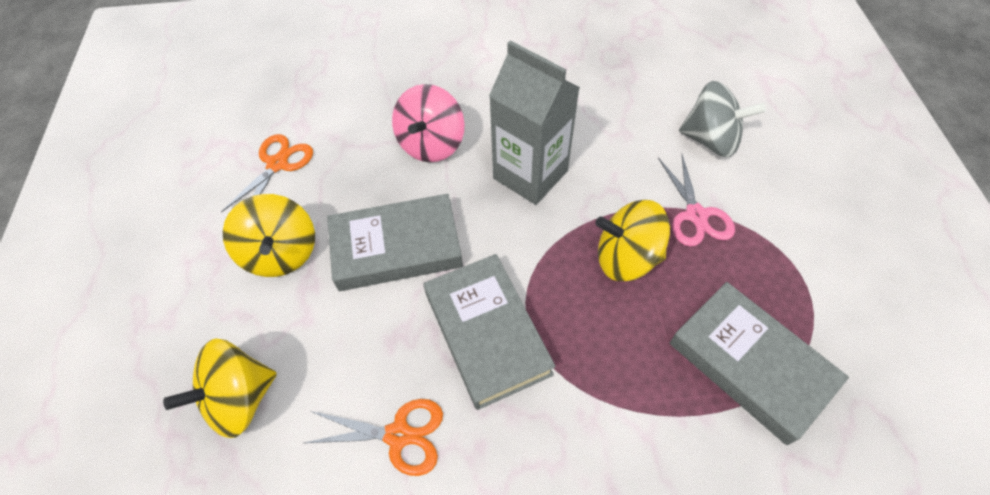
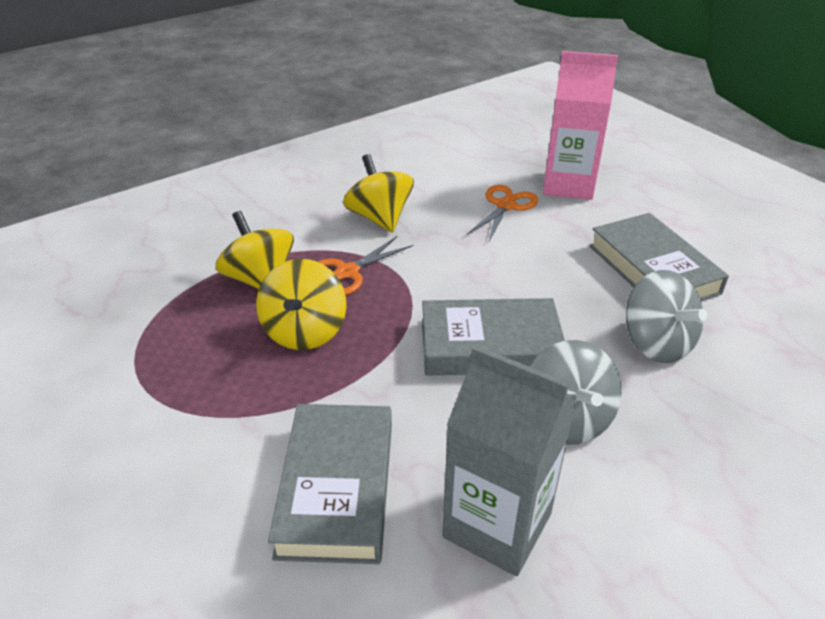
grey spinning top: 1 -> 2
pink carton: 0 -> 1
pink scissors: 1 -> 0
pink spinning top: 1 -> 0

